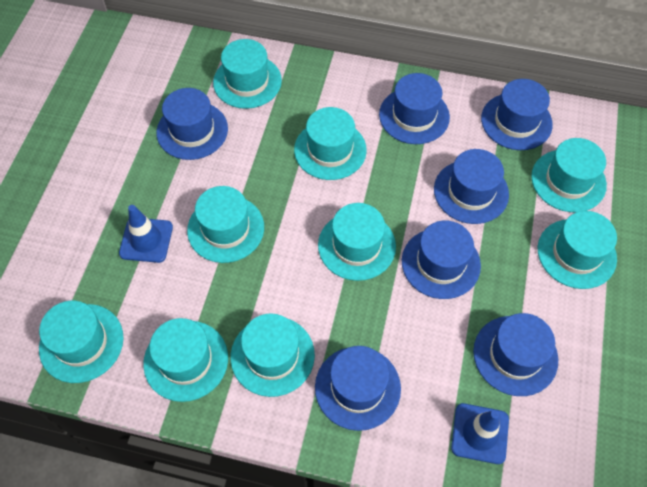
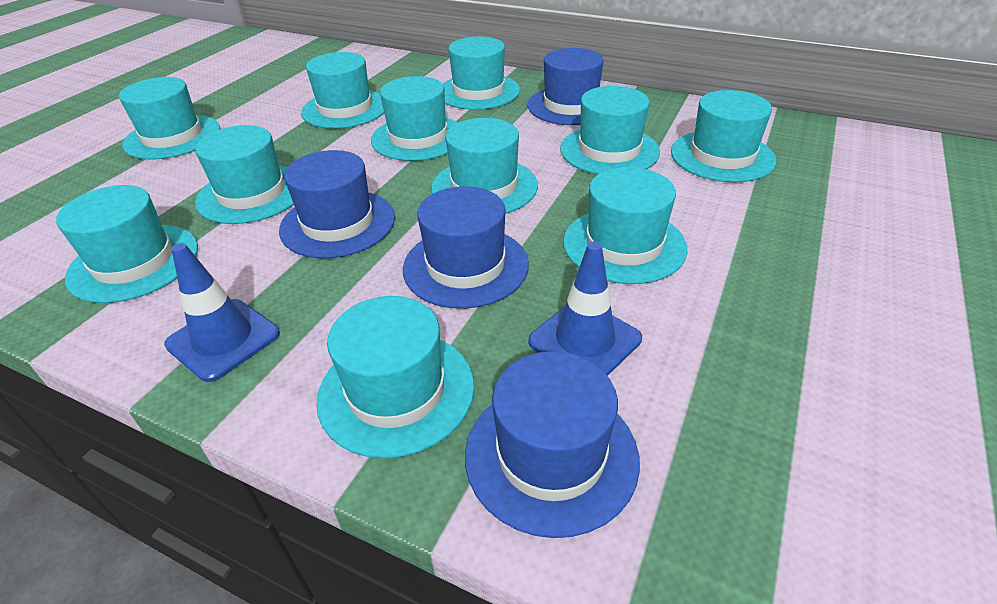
blue hat: 7 -> 4
turquoise hat: 9 -> 11

